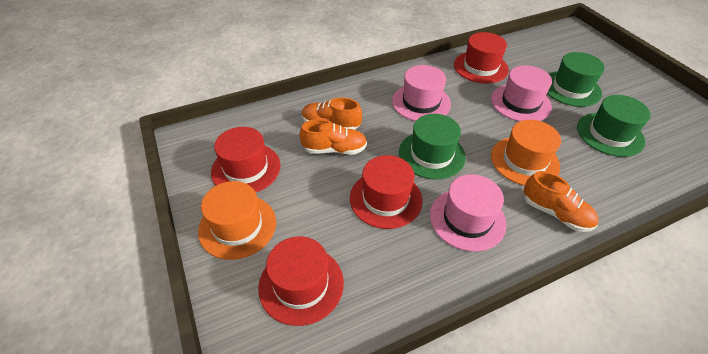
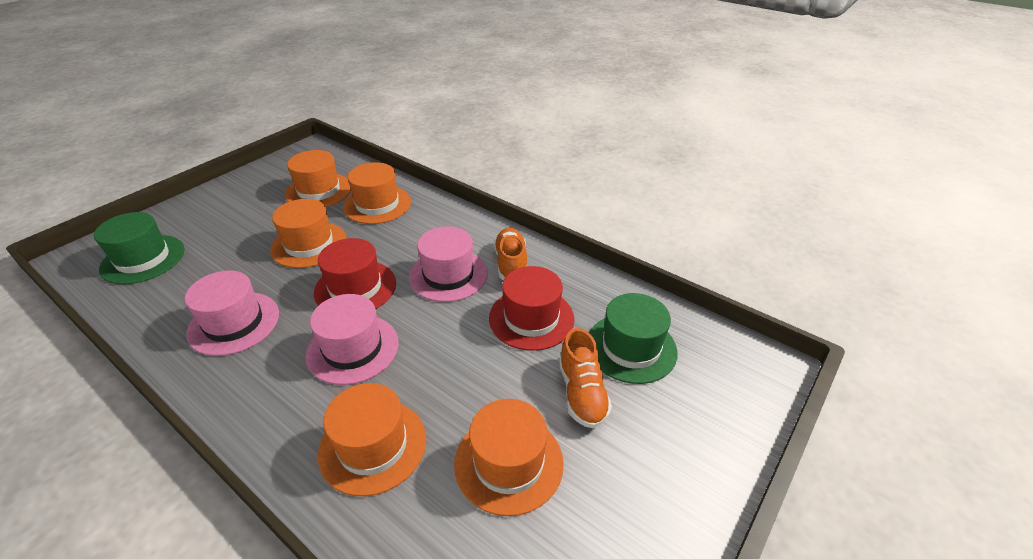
green hat: 3 -> 2
orange hat: 2 -> 5
orange shoe: 3 -> 2
red hat: 4 -> 2

